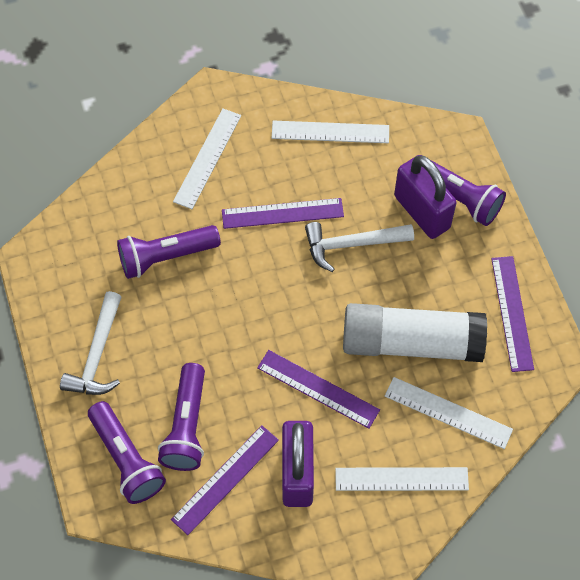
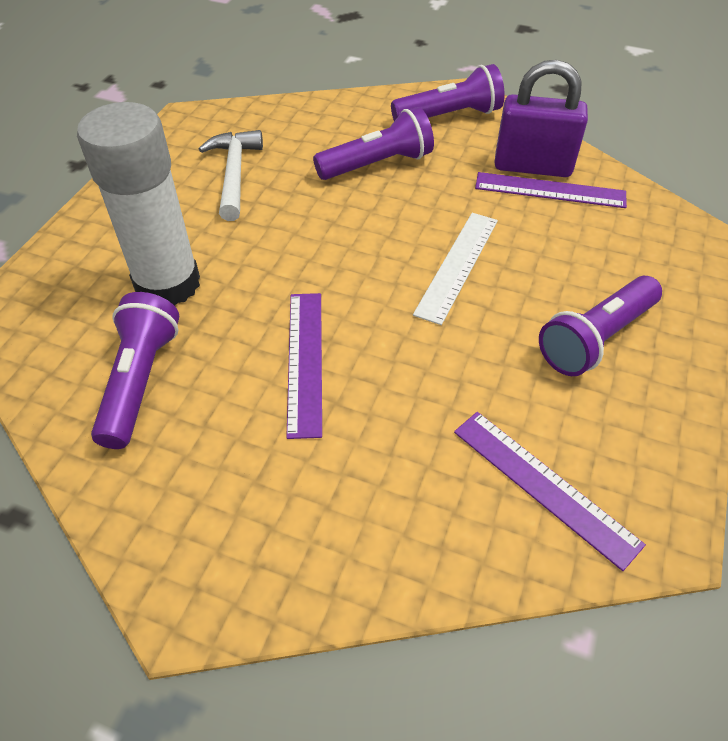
purple padlock: 2 -> 1
purple ruler: 4 -> 3
white hammer: 2 -> 1
white ruler: 4 -> 1

